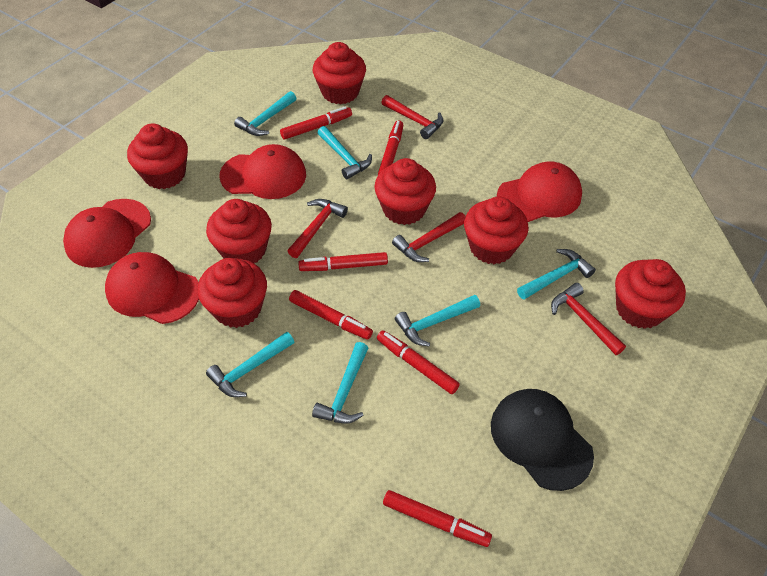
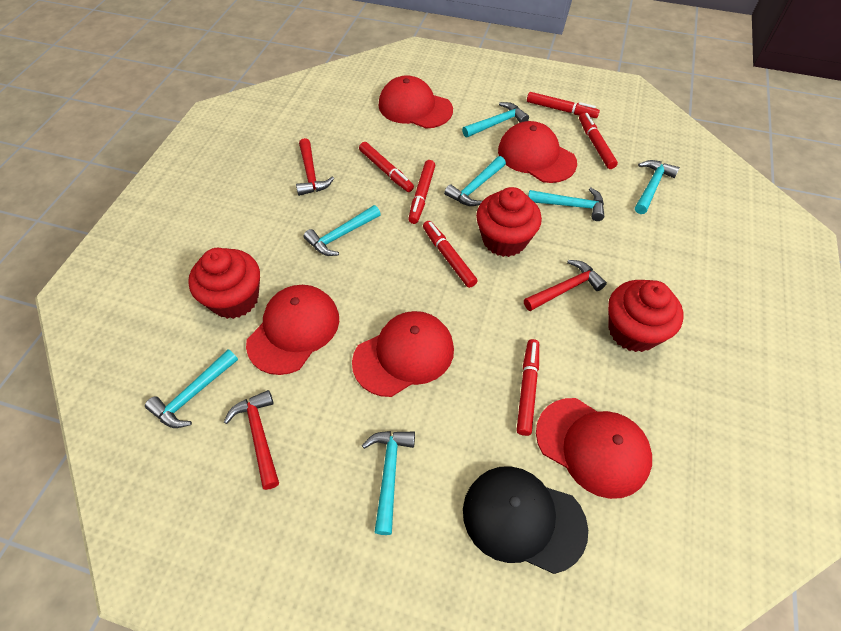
red cap: 4 -> 5
red cupcake: 7 -> 3
red hammer: 4 -> 3
turquoise hammer: 6 -> 7

